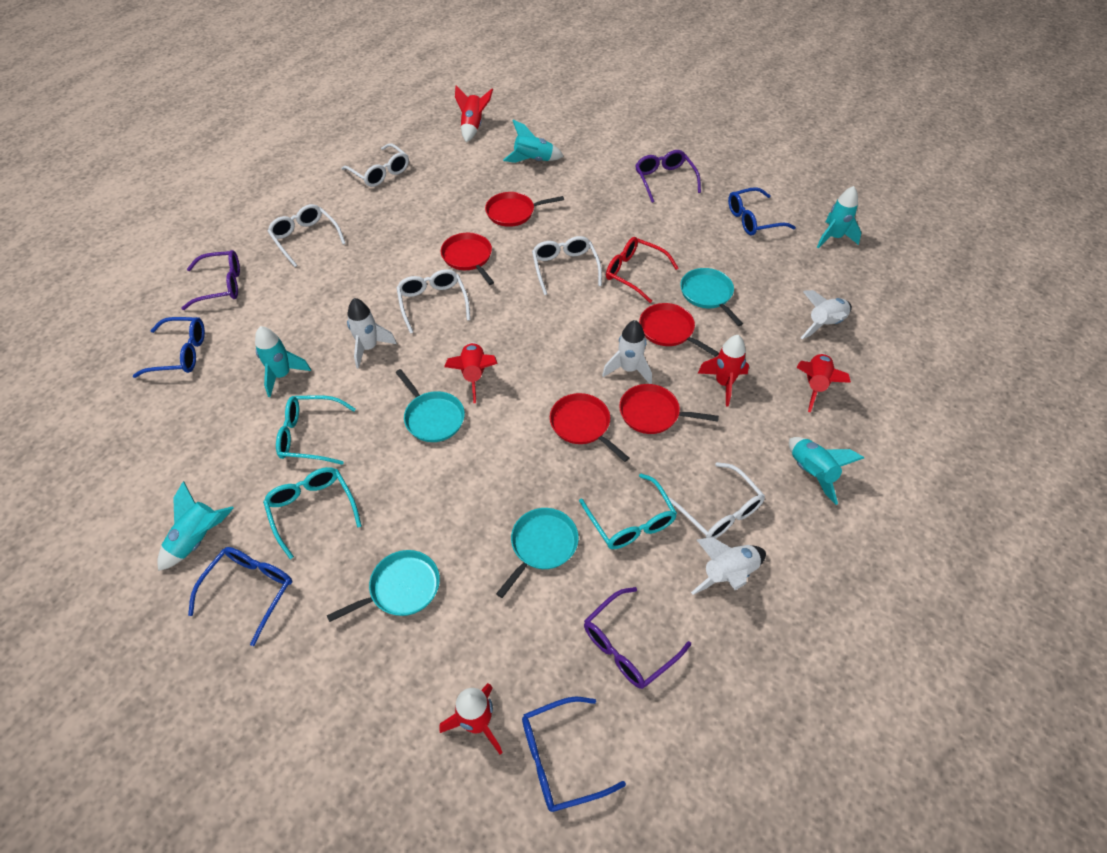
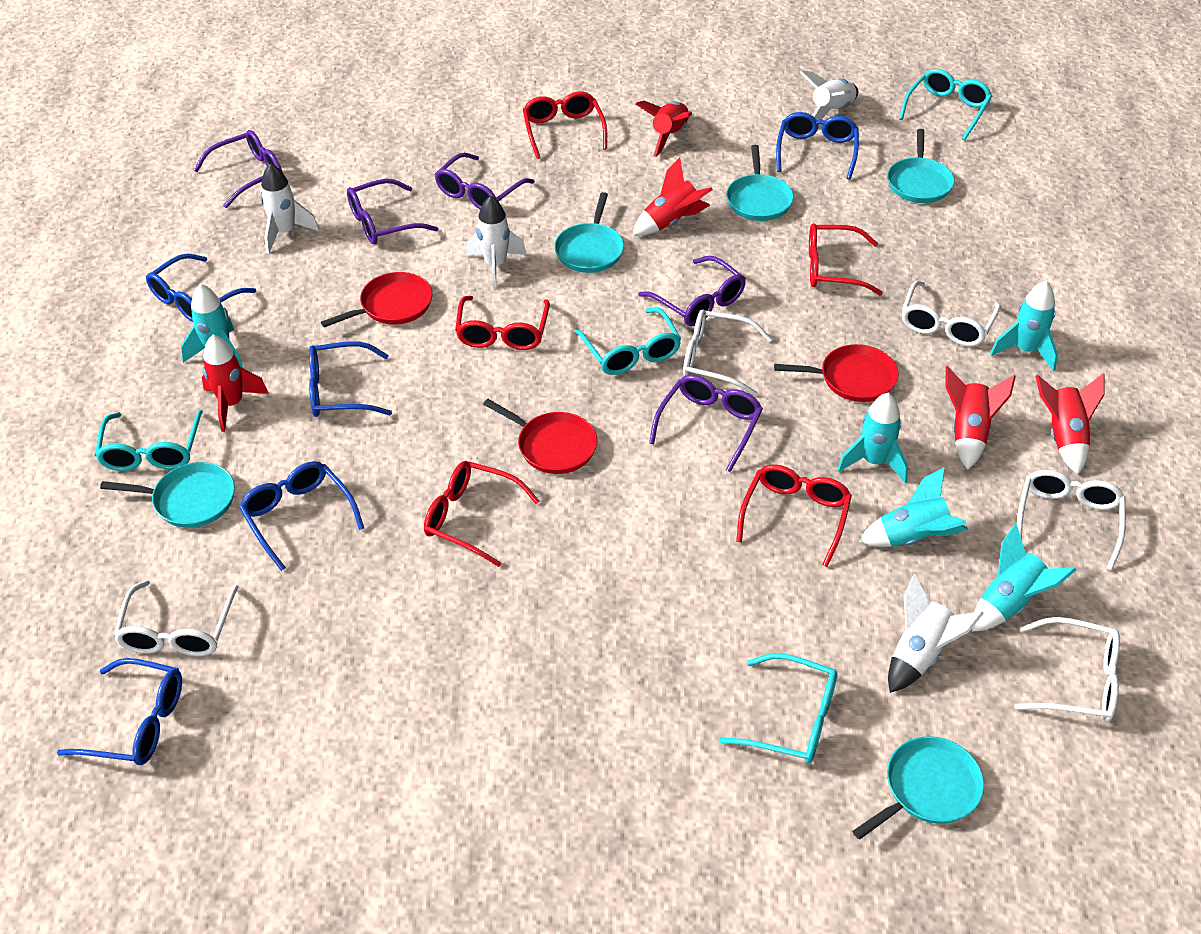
blue glasses: 4 -> 5
purple glasses: 3 -> 5
red glasses: 1 -> 5
red pan: 5 -> 3
turquoise glasses: 3 -> 4
turquoise pan: 4 -> 5

